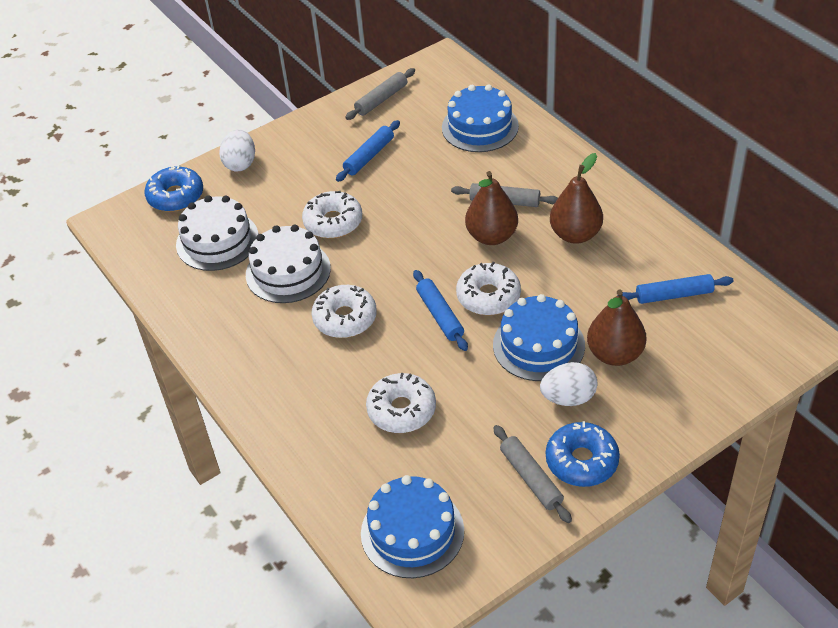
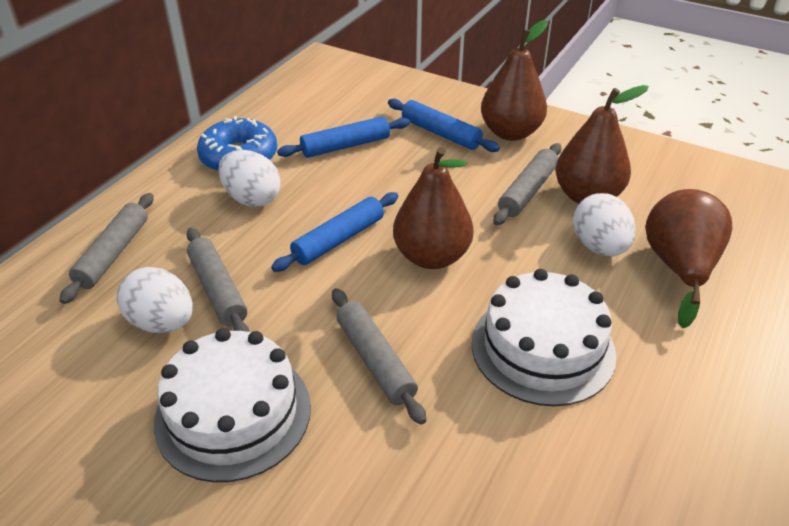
blue cake: 3 -> 0
blue donut: 2 -> 1
brown pear: 3 -> 4
grey rolling pin: 3 -> 4
white donut: 4 -> 0
white egg: 2 -> 3

